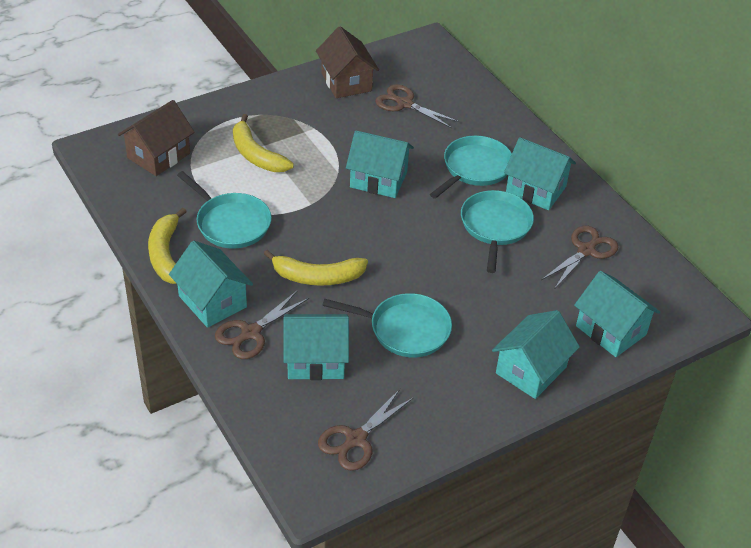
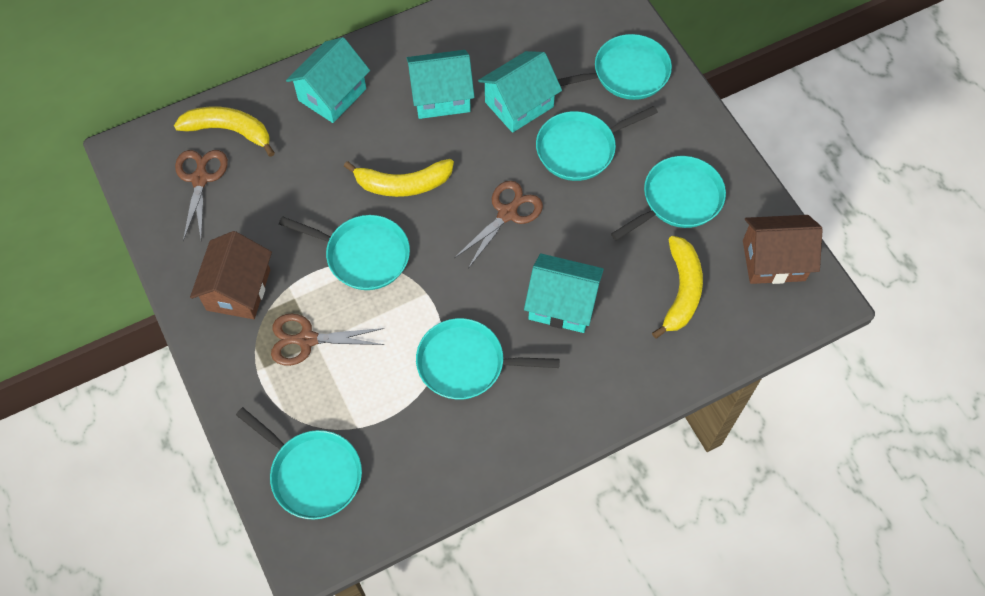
brown scissors: 4 -> 3
turquoise house: 6 -> 4
turquoise pan: 4 -> 6

